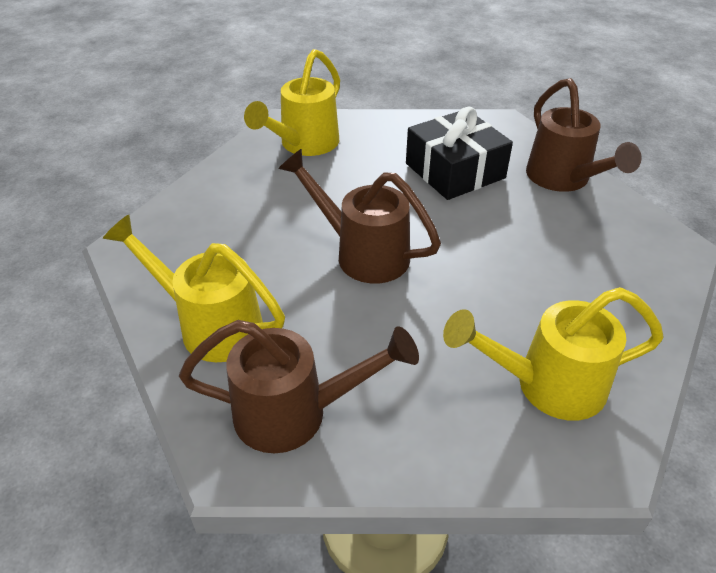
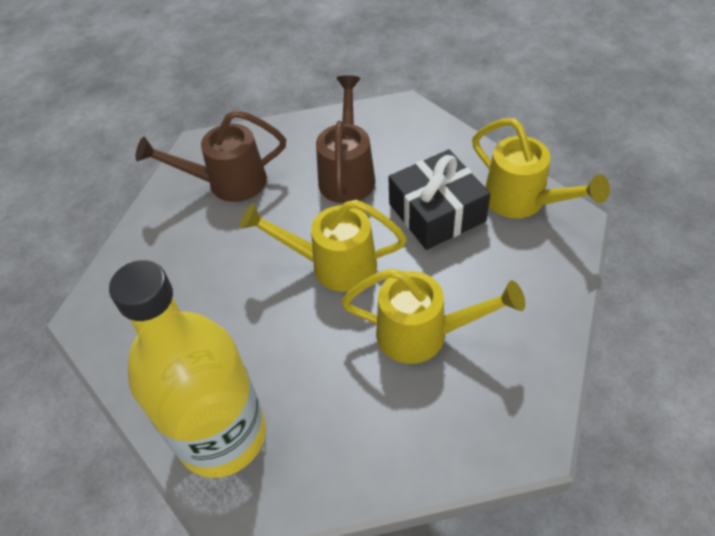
brown watering can: 3 -> 2
yellow bottle: 0 -> 1

